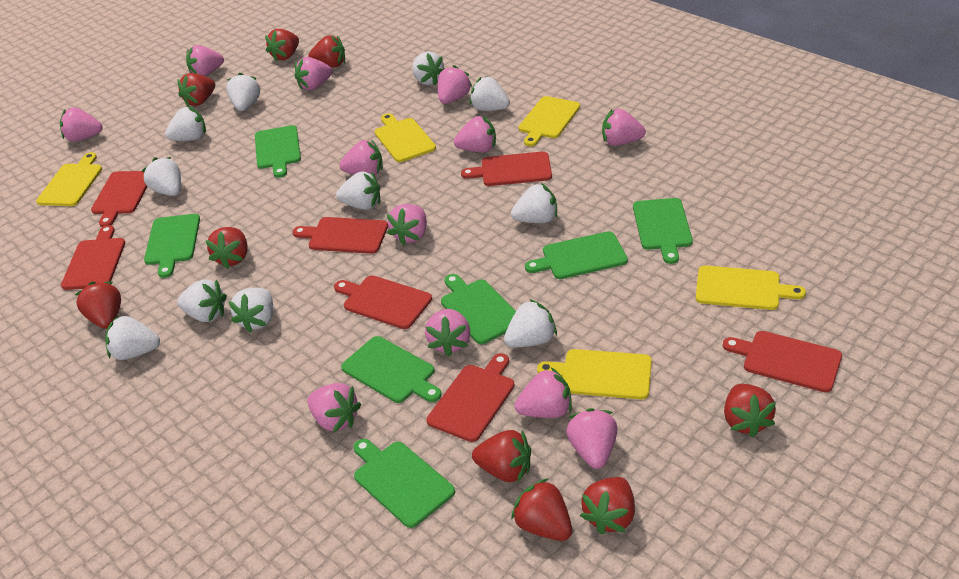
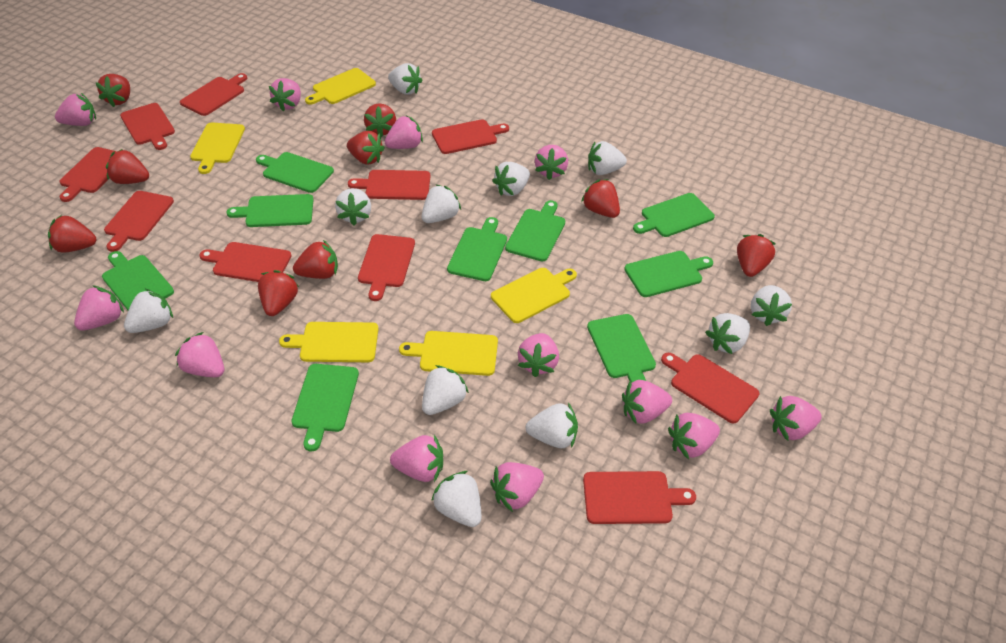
green cutting board: 7 -> 9
red cutting board: 7 -> 10

